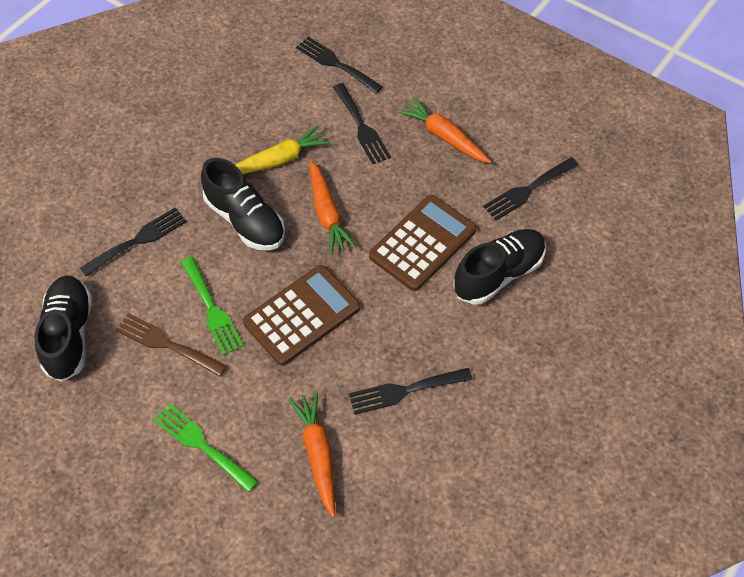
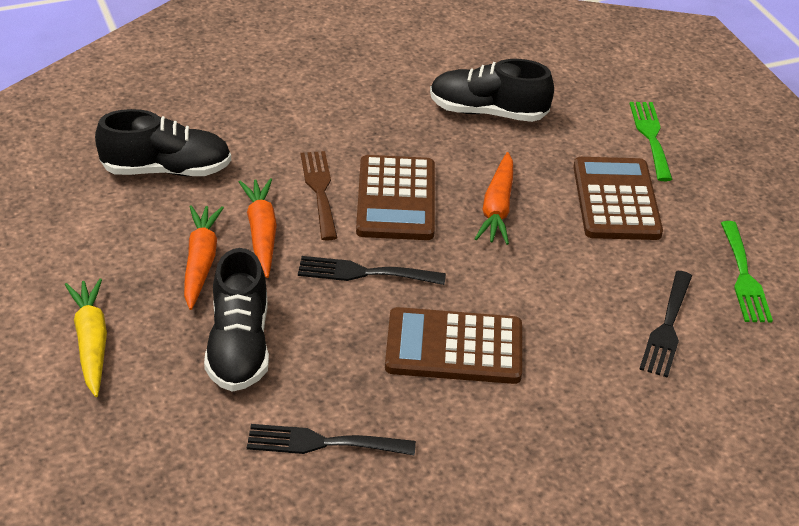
black fork: 5 -> 3
brown calculator: 2 -> 3

